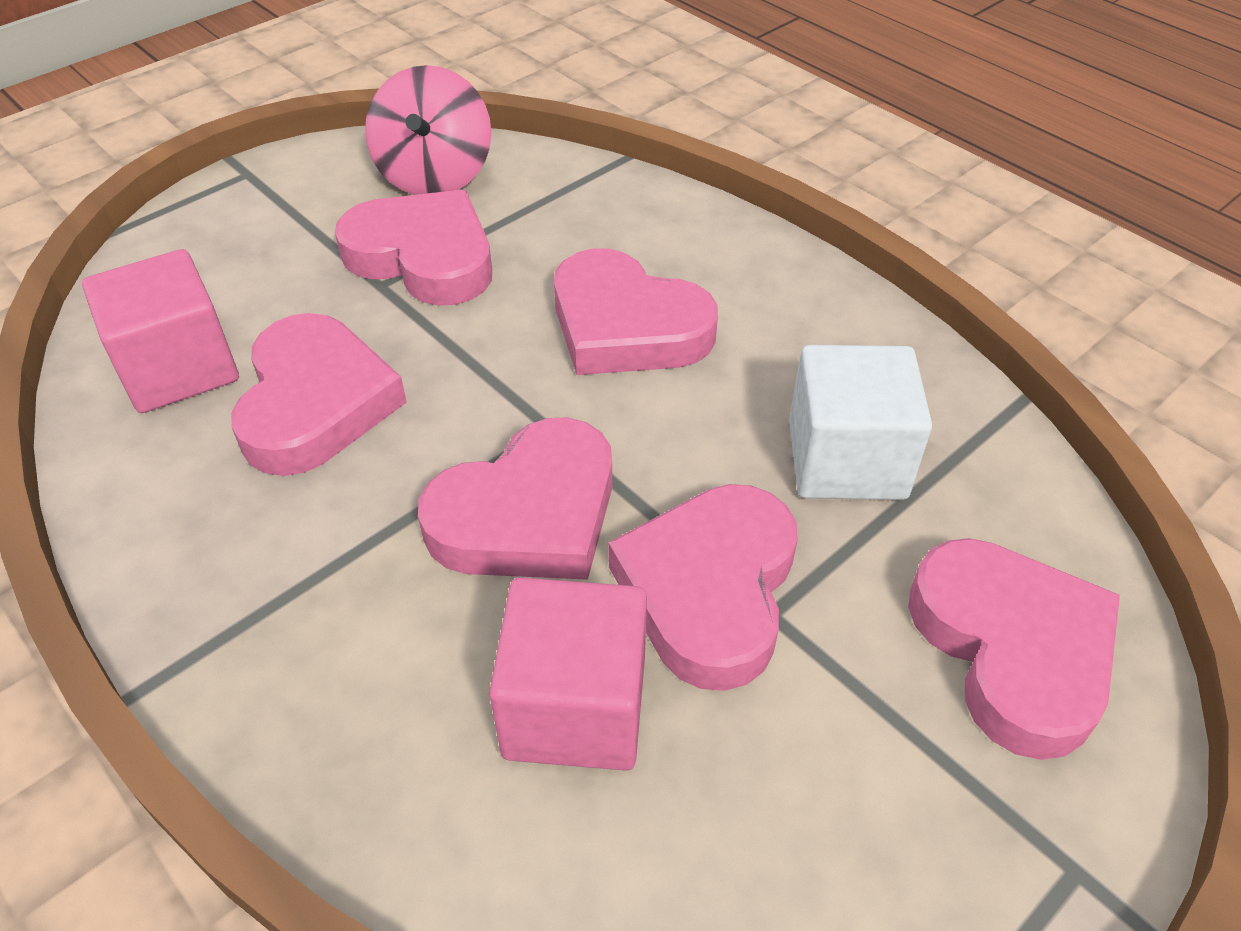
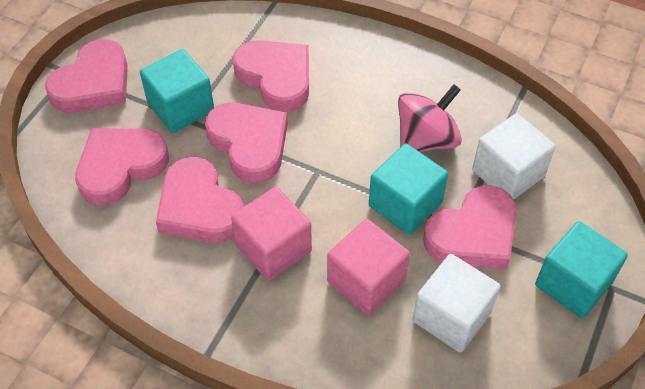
turquoise cube: 0 -> 3
white cube: 1 -> 2

